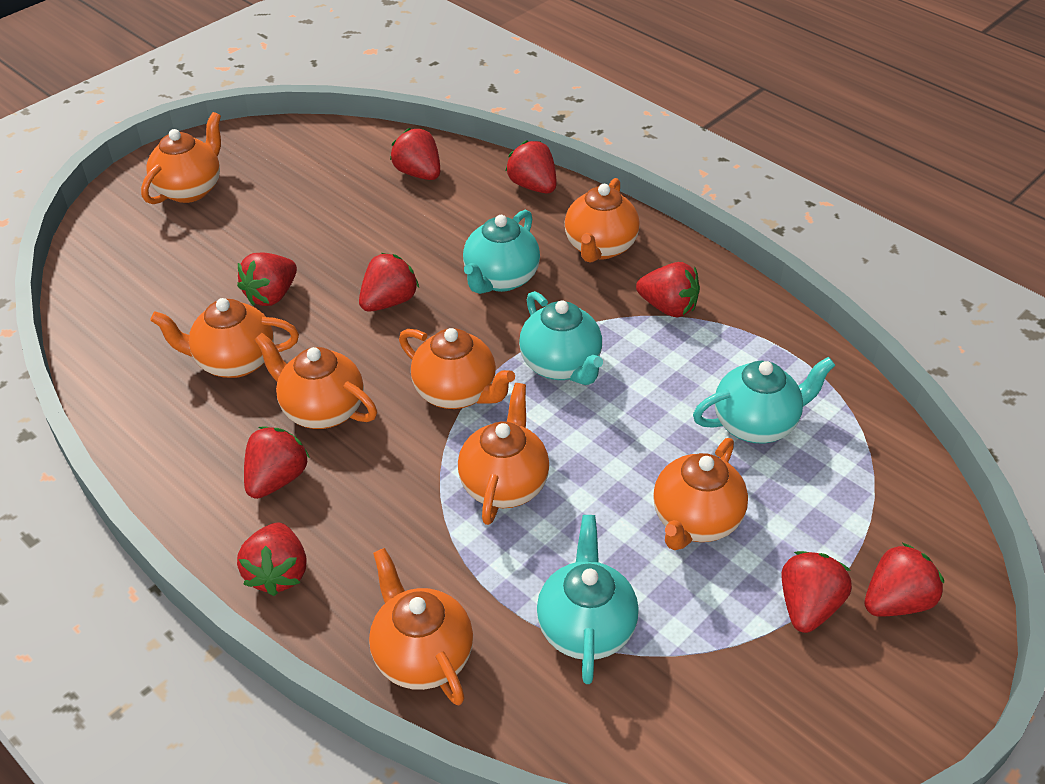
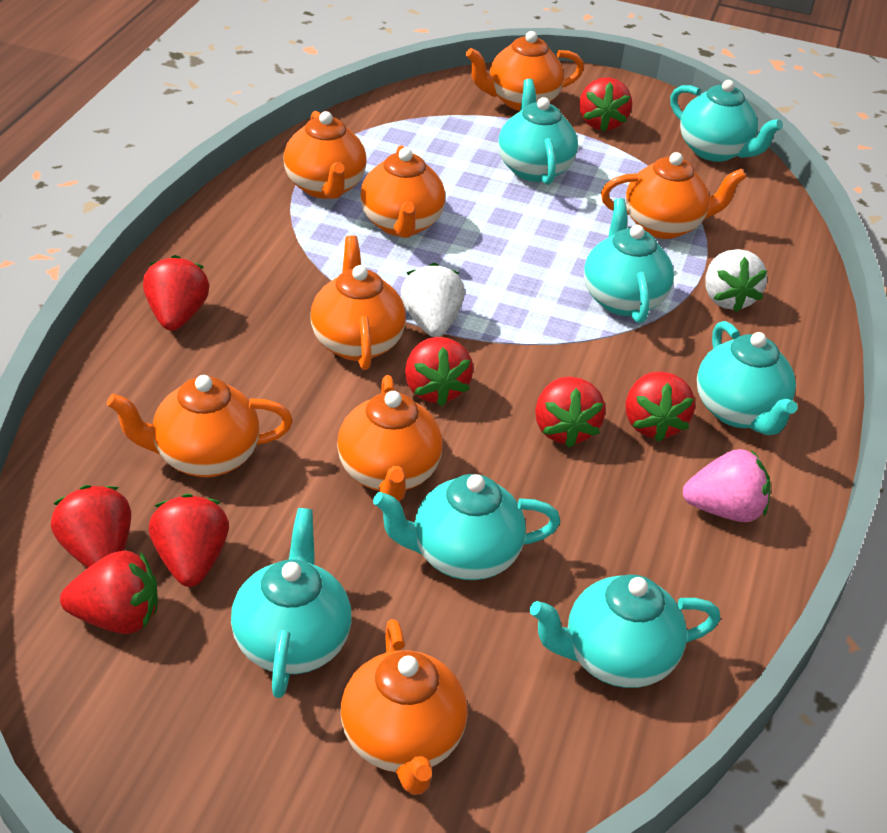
pink strawberry: 0 -> 1
red strawberry: 9 -> 8
turquoise teapot: 4 -> 7
white strawberry: 0 -> 2

